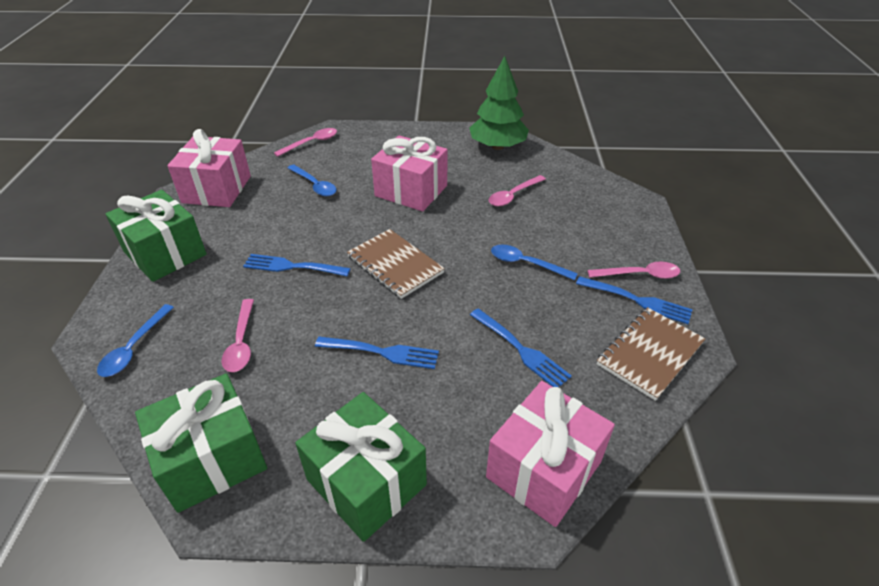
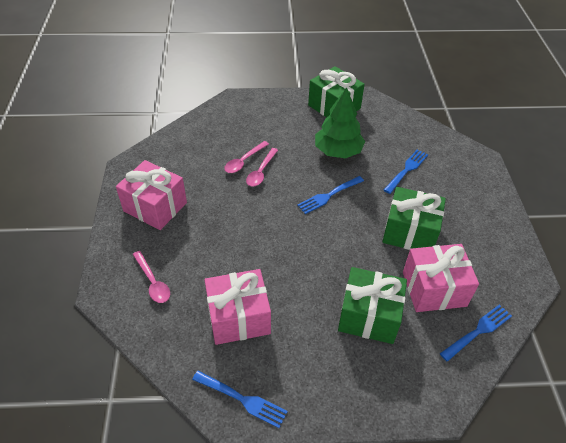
blue spoon: 3 -> 0
brown notebook: 2 -> 0
pink spoon: 4 -> 3

